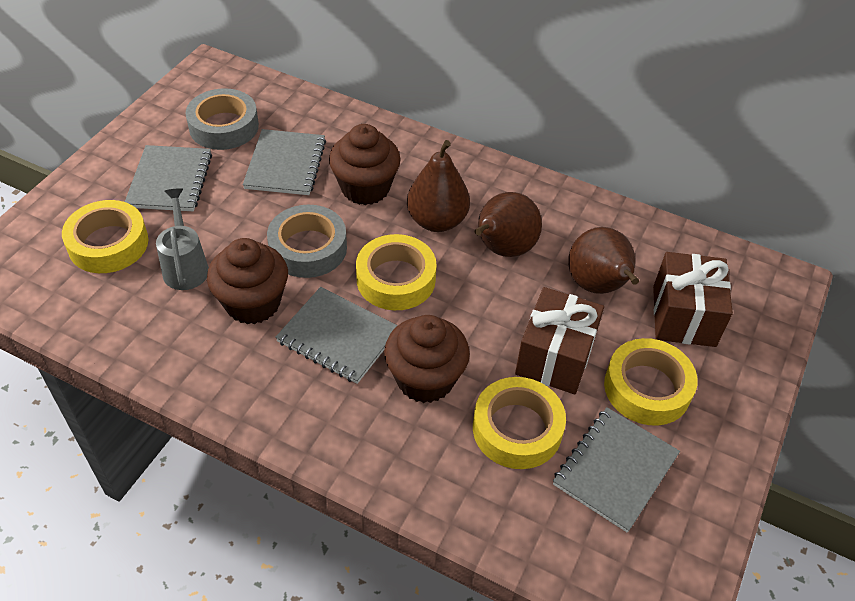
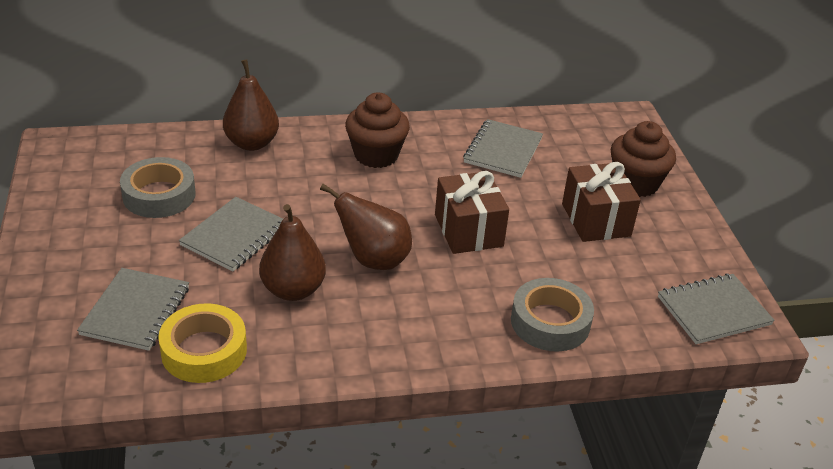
brown cupcake: 3 -> 2
grey watering can: 1 -> 0
yellow tape: 4 -> 1

